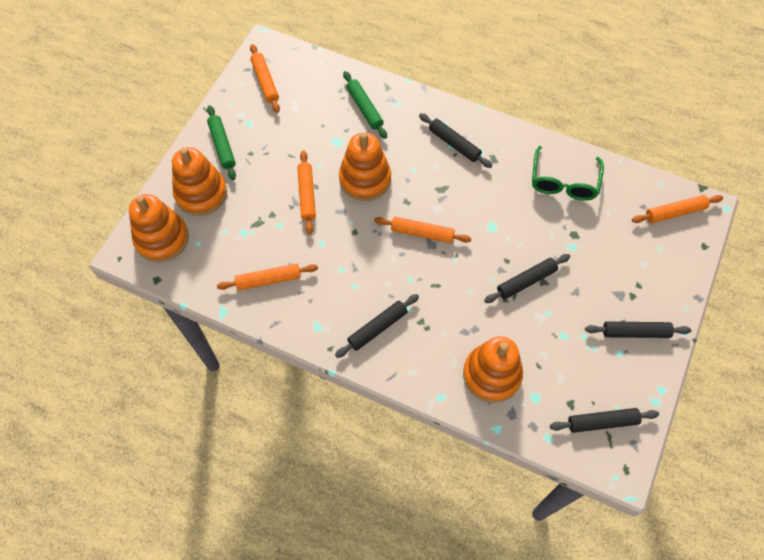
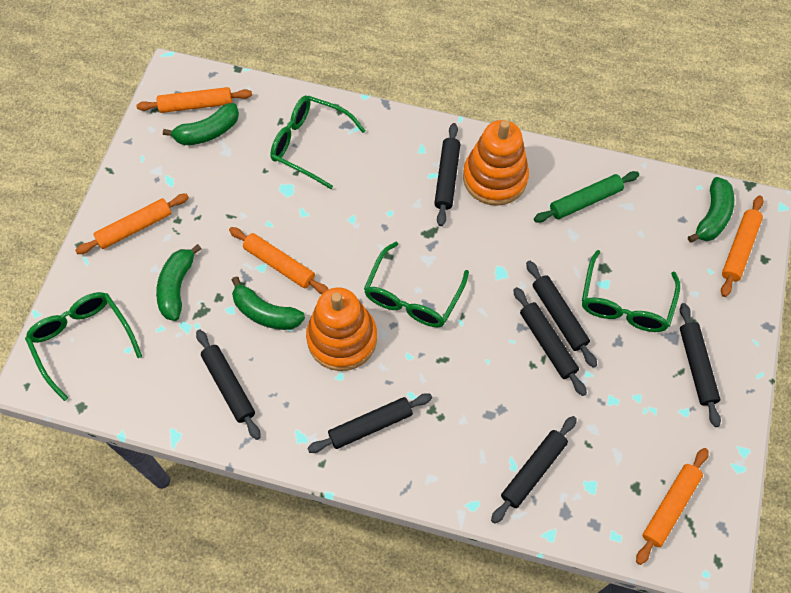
black rolling pin: 5 -> 7
green banana: 0 -> 4
green glasses: 1 -> 4
green rolling pin: 2 -> 1
orange stacking toy: 4 -> 2

